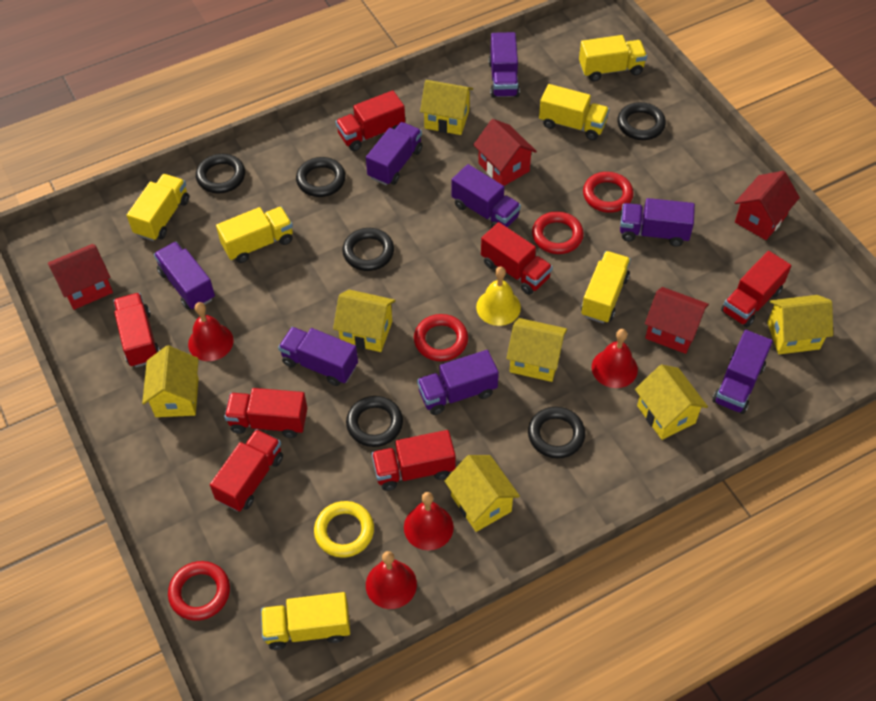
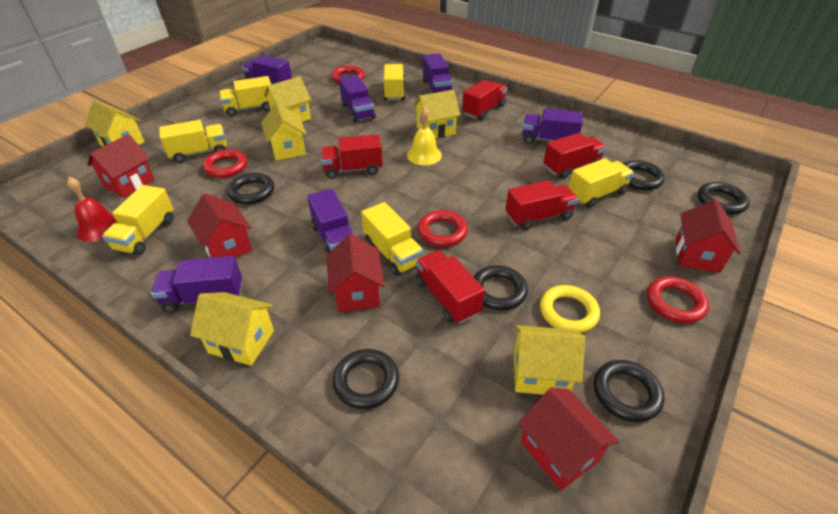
purple truck: 8 -> 6
red bell: 4 -> 1
red house: 4 -> 5
red truck: 7 -> 5
yellow house: 7 -> 6

